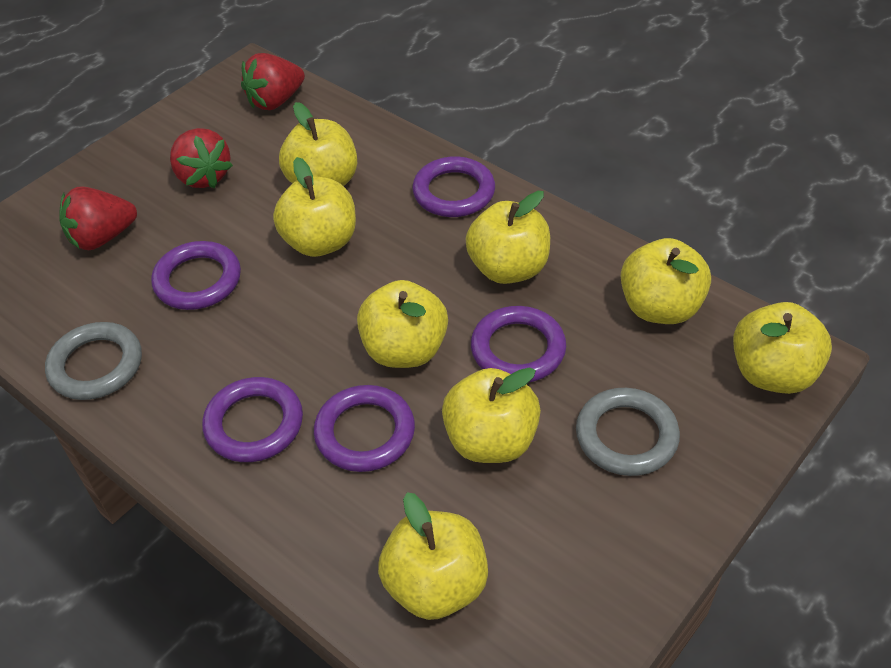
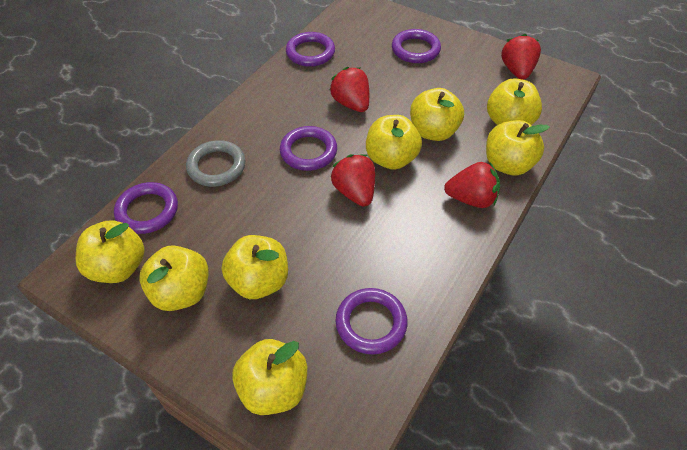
grey ring: 2 -> 1
red strawberry: 3 -> 4

